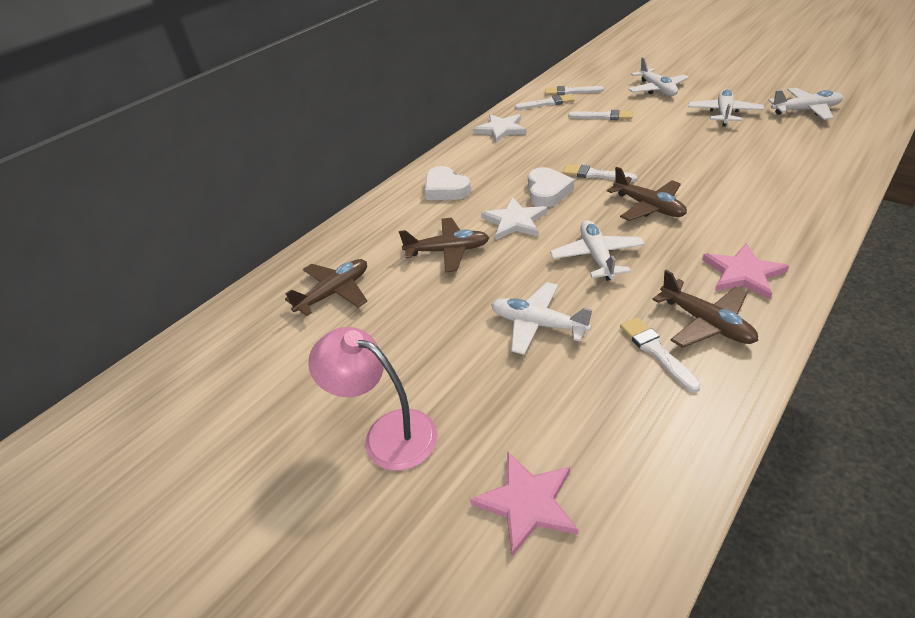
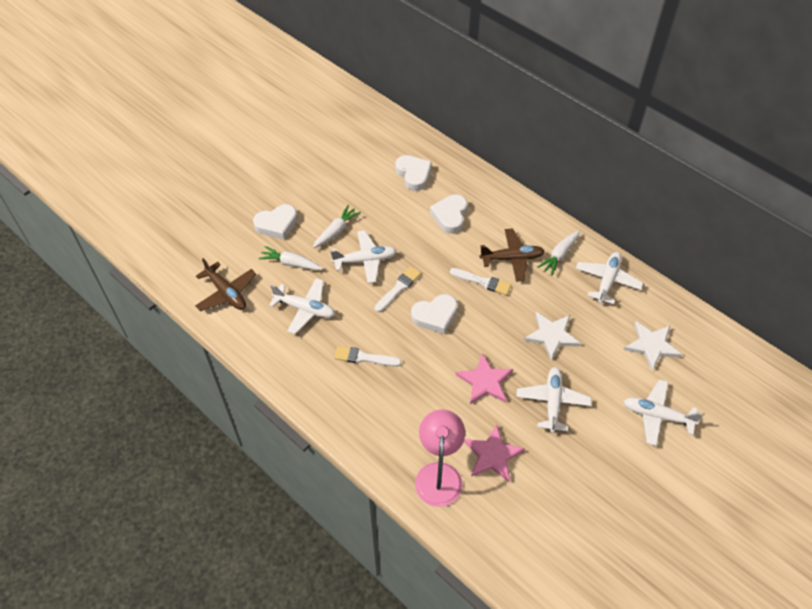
brown plane: 4 -> 2
white brush: 5 -> 3
white carrot: 0 -> 3
white heart: 2 -> 4

